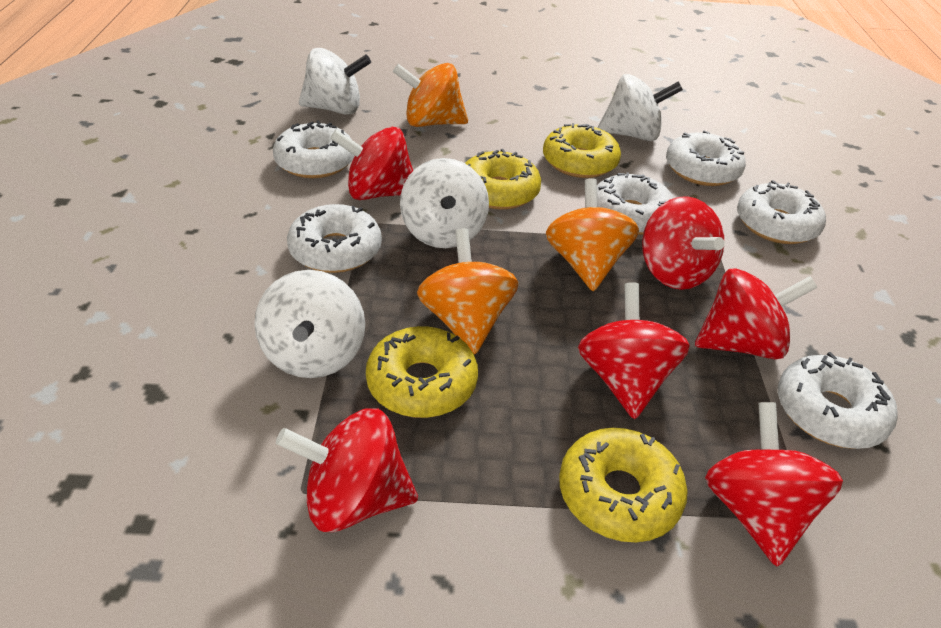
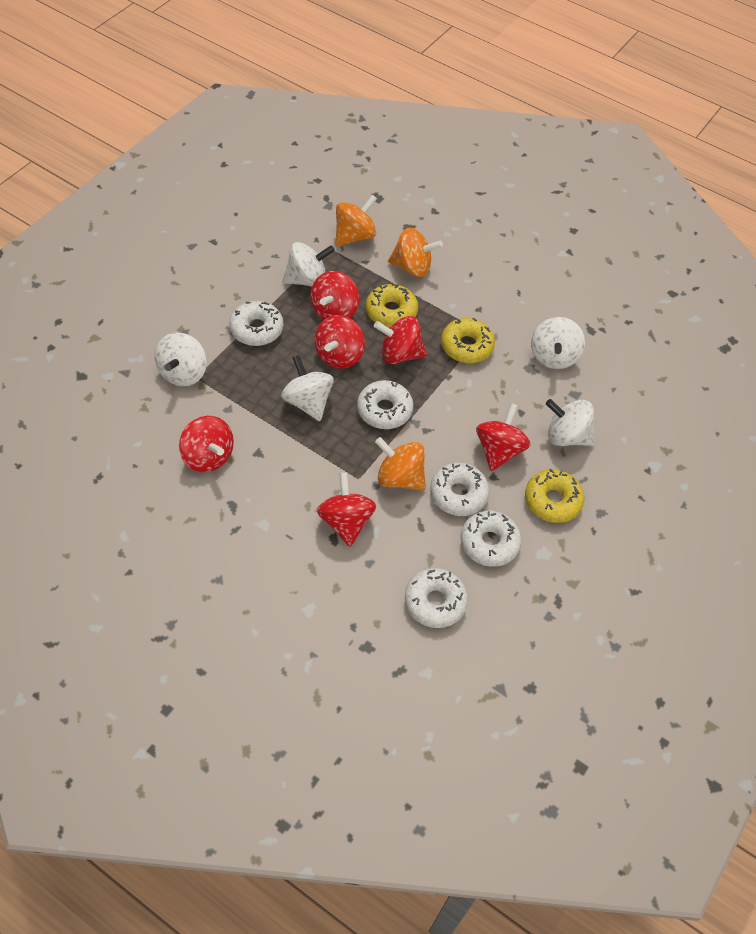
white donut: 6 -> 5
white spinning top: 4 -> 5
yellow donut: 4 -> 3

